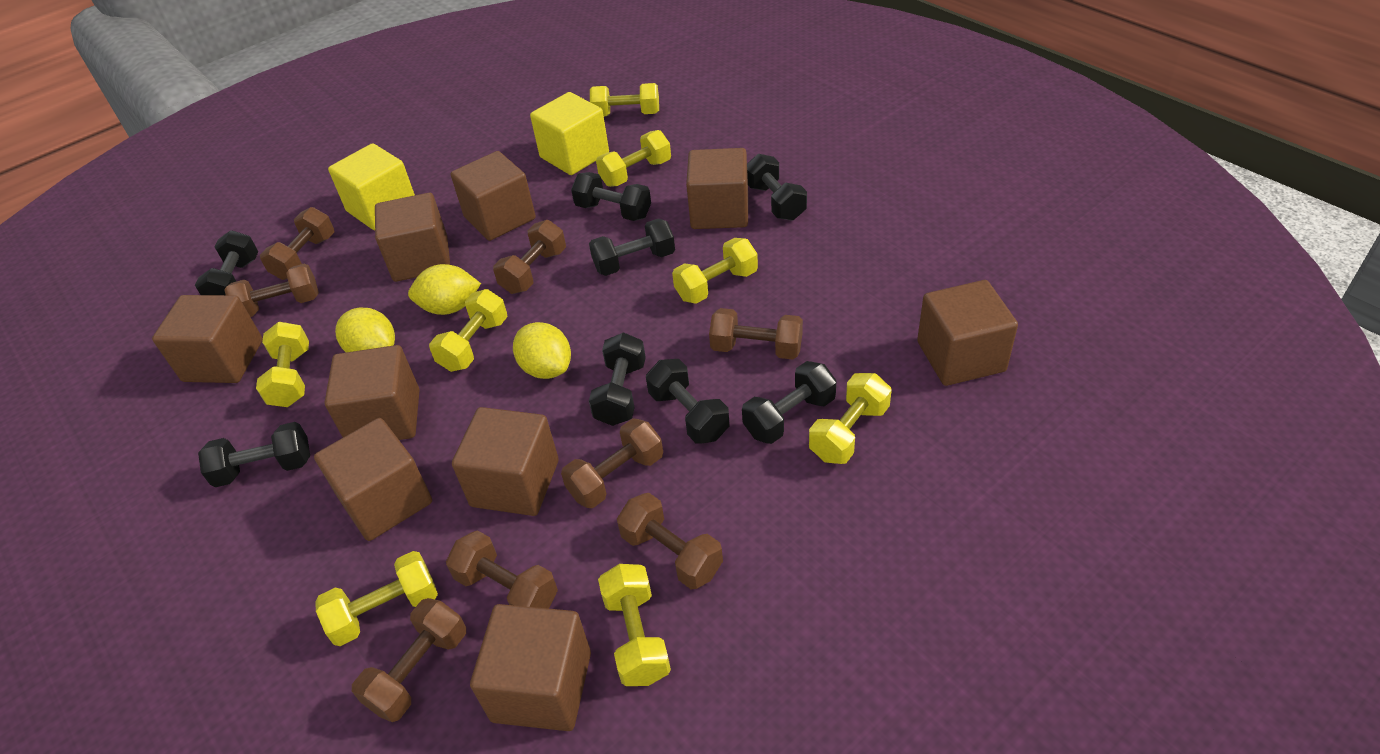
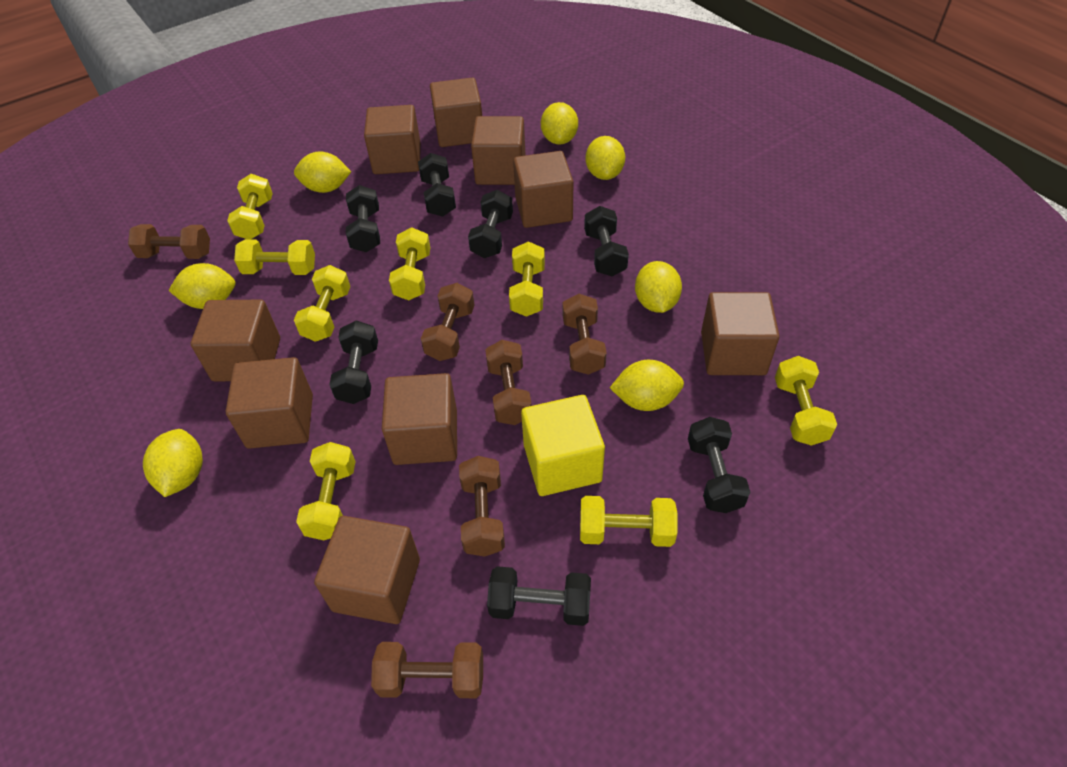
black dumbbell: 8 -> 7
brown dumbbell: 8 -> 6
yellow cube: 2 -> 1
yellow lemon: 3 -> 7

